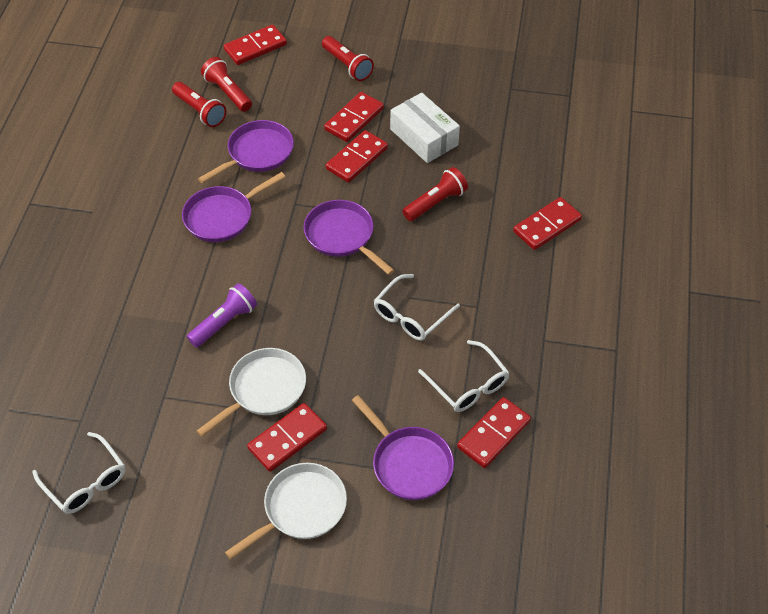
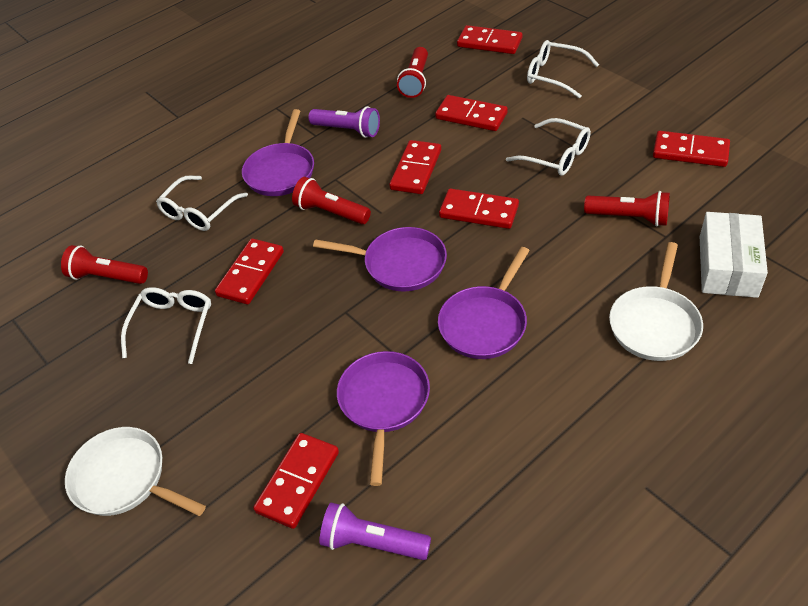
purple flashlight: 1 -> 2
red domino: 6 -> 7
white glasses: 3 -> 4

